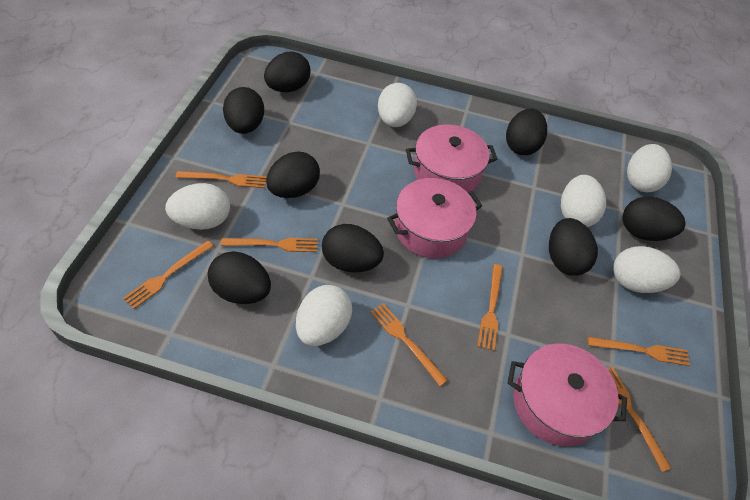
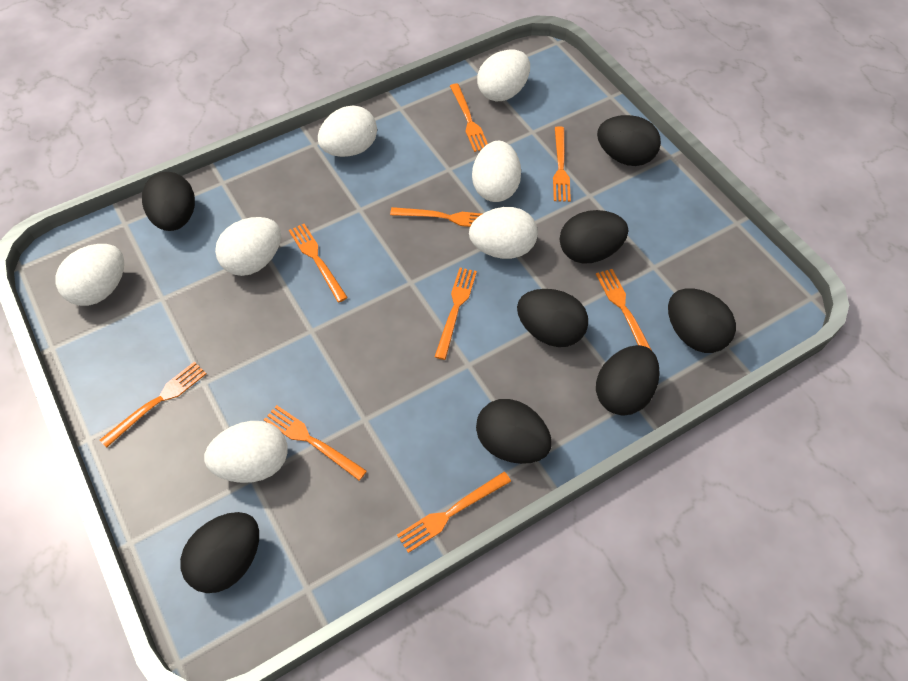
orange fork: 7 -> 9
pink pot: 3 -> 0
white egg: 6 -> 7

